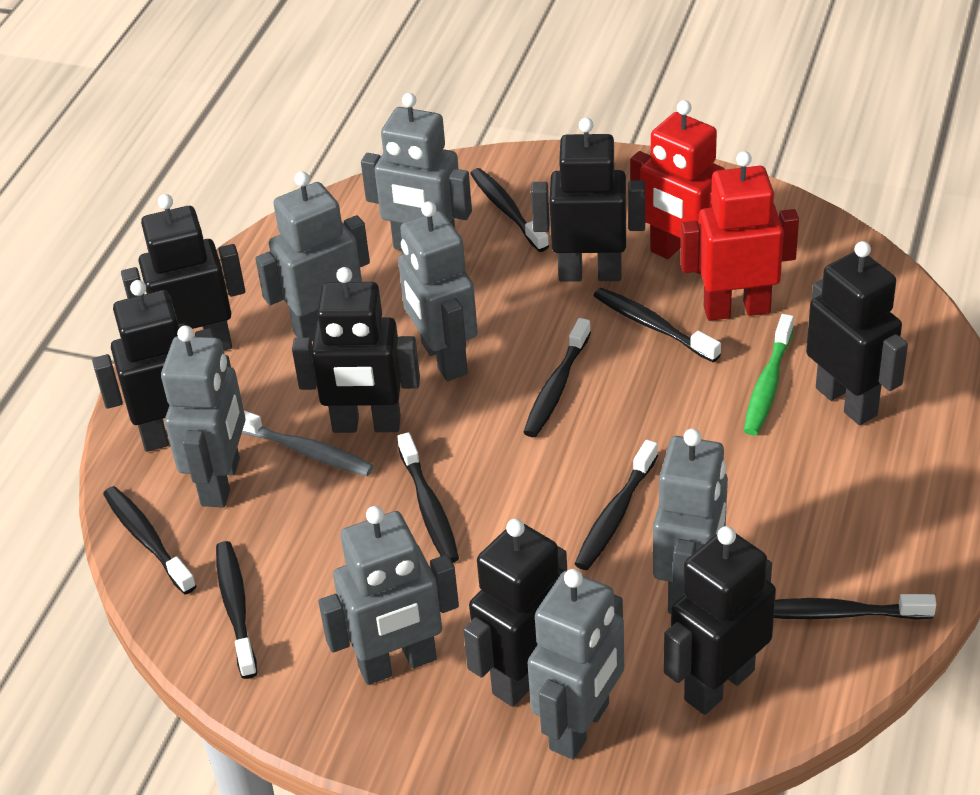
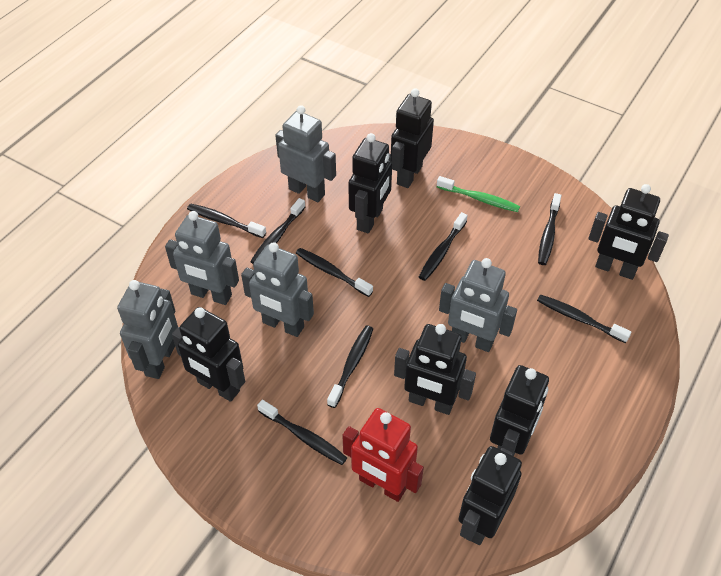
grey robot: 7 -> 5
grey toothbrush: 1 -> 0
red robot: 2 -> 1

